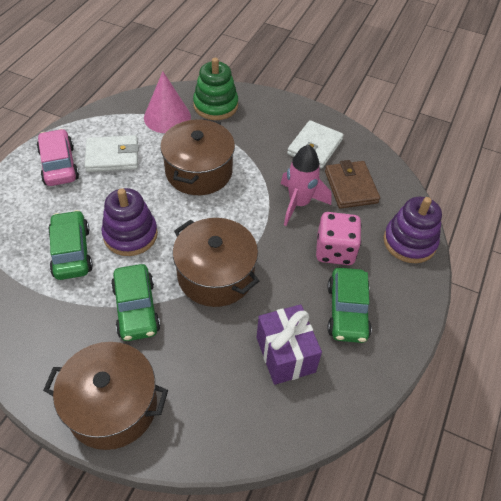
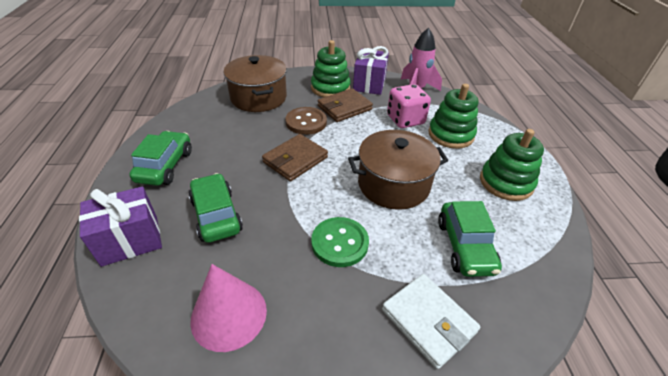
brown button: 0 -> 1
brown pot: 3 -> 2
brown wallet: 1 -> 2
green button: 0 -> 1
green stacking toy: 1 -> 3
pink car: 1 -> 0
purple gift: 1 -> 2
purple stacking toy: 2 -> 0
white wallet: 2 -> 1

